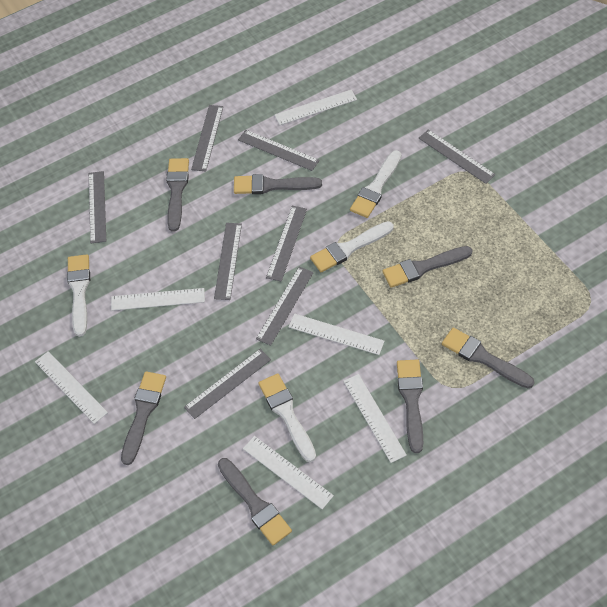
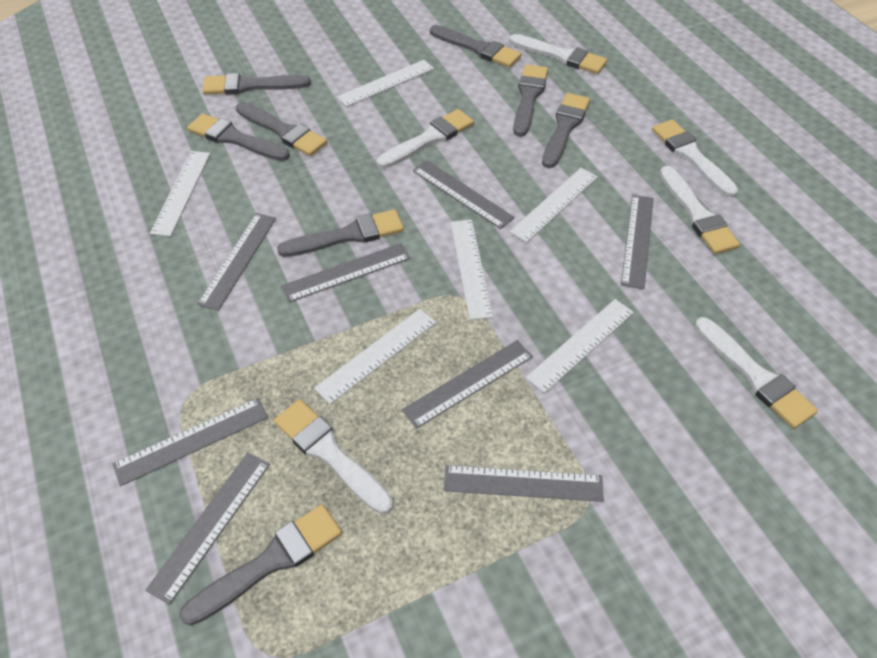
grey brush: 7 -> 8
white brush: 4 -> 6

